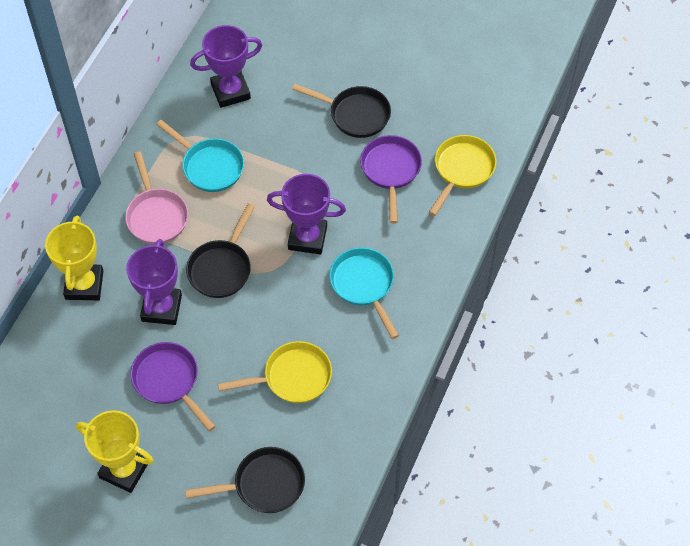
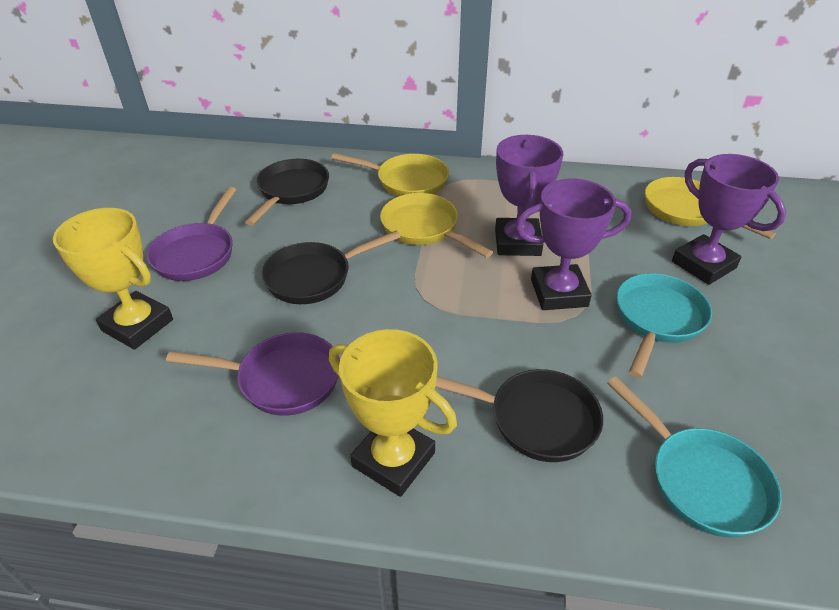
pink pan: 1 -> 0
yellow pan: 2 -> 3

